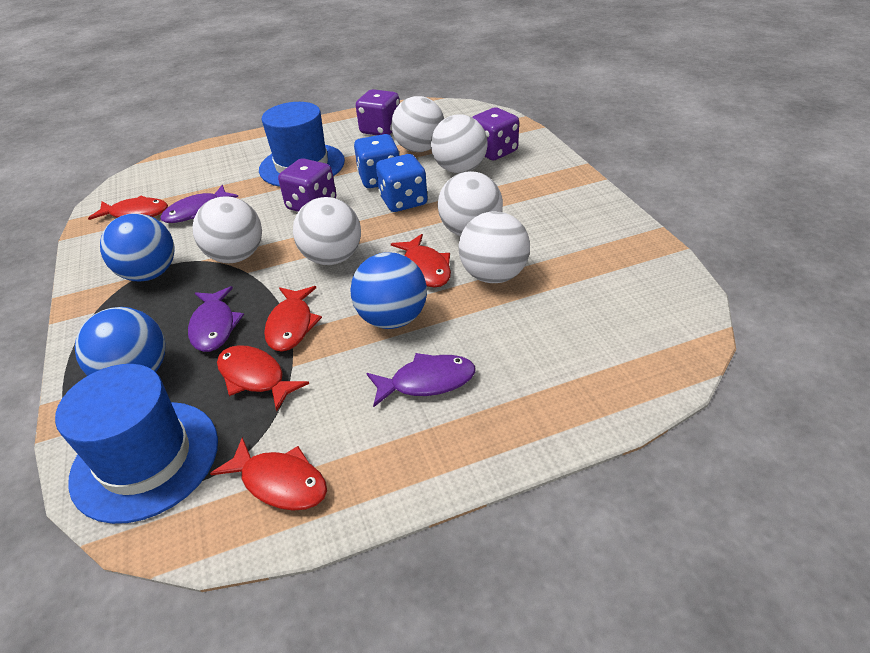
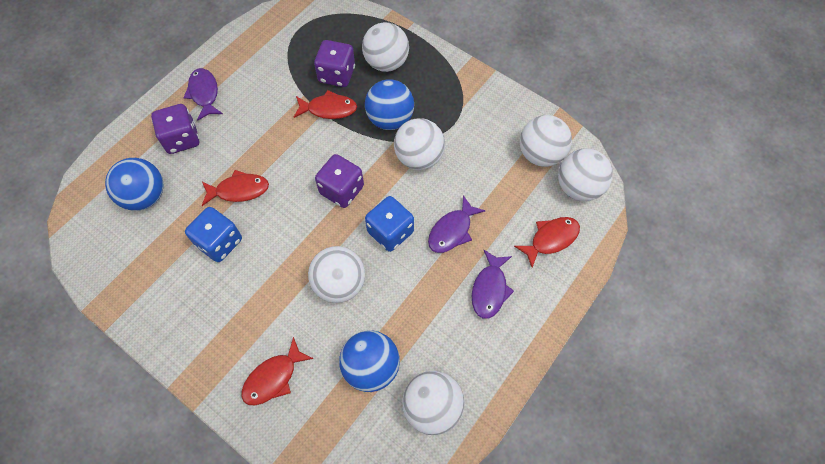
blue hat: 2 -> 0
red fish: 5 -> 4

